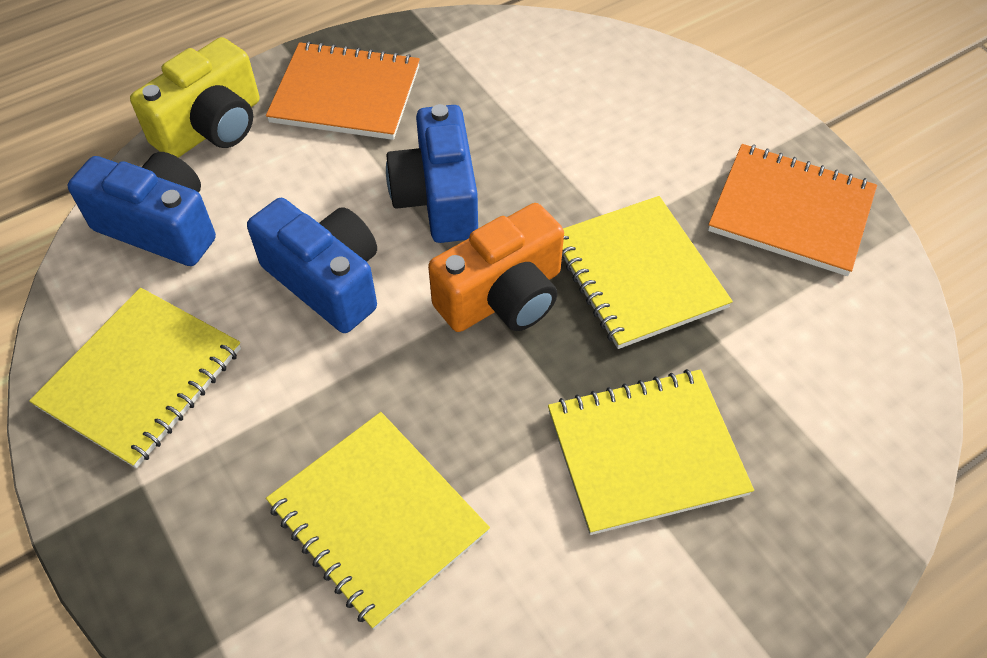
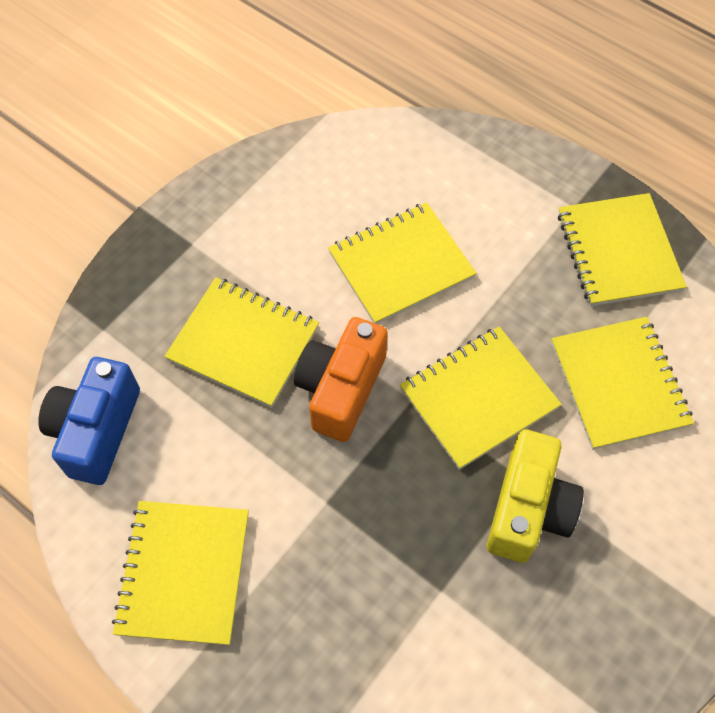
blue camera: 3 -> 1
orange notebook: 2 -> 0
yellow notebook: 4 -> 6

